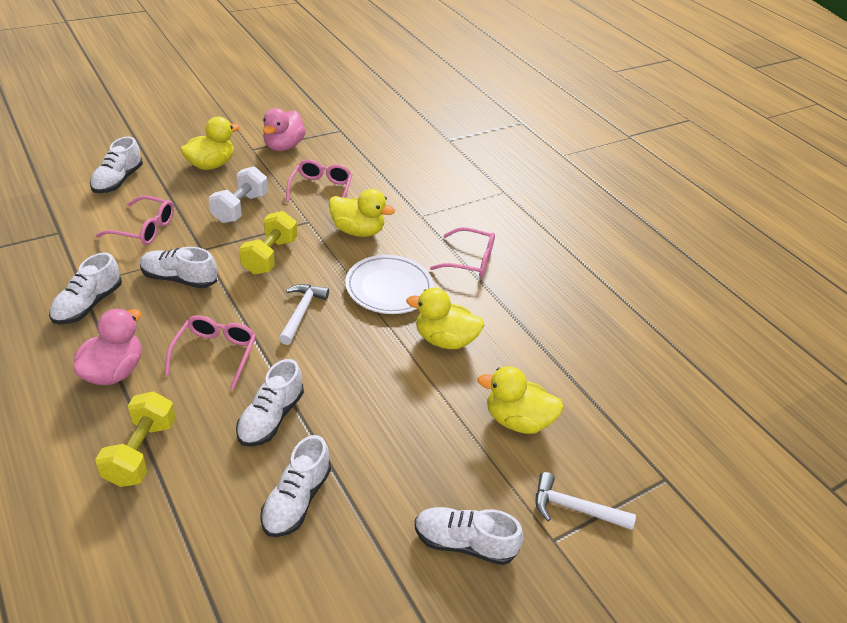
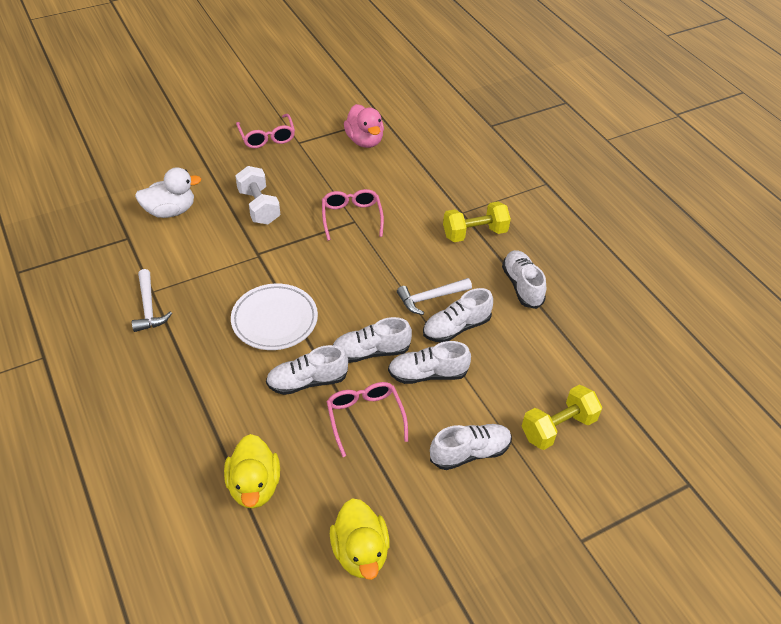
pink duck: 2 -> 1
pink glasses: 4 -> 3
white duck: 0 -> 1
yellow duck: 4 -> 2

